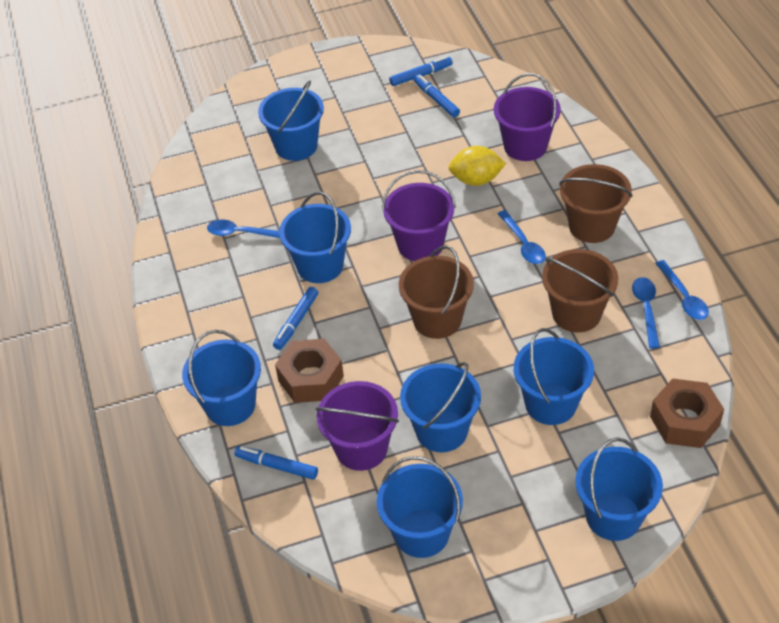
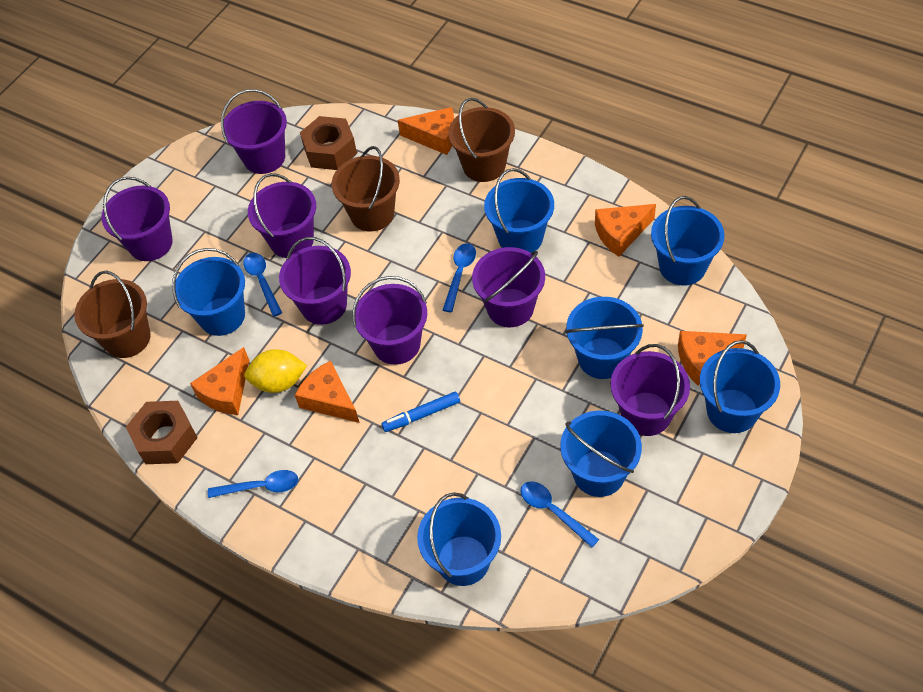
blue marker: 4 -> 1
orange cheese: 0 -> 5
purple bucket: 3 -> 7

